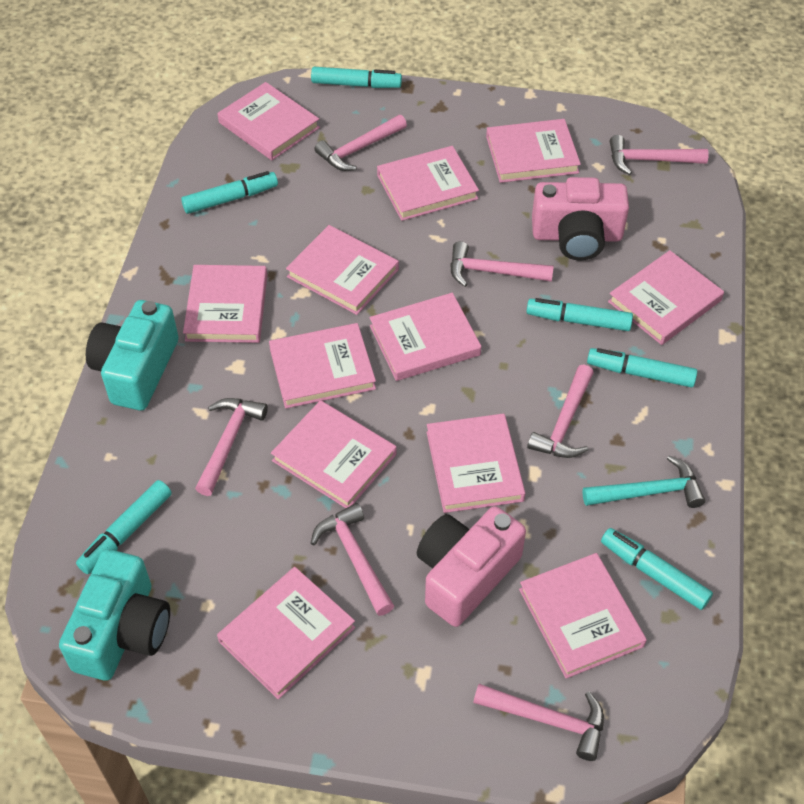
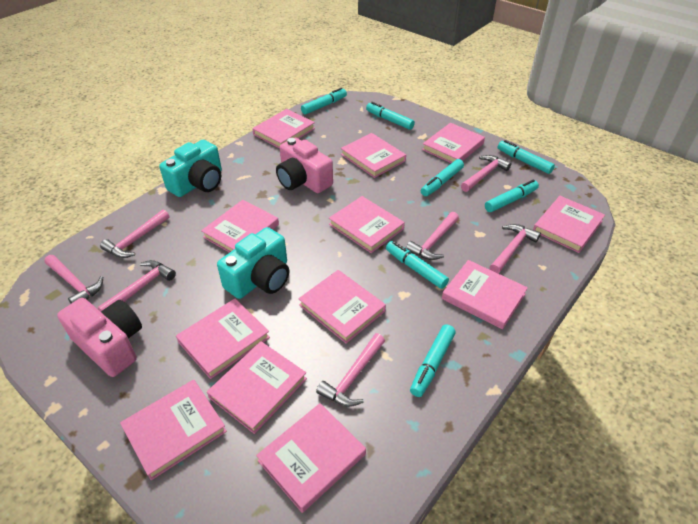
turquoise hammer: 1 -> 0
turquoise marker: 6 -> 7

